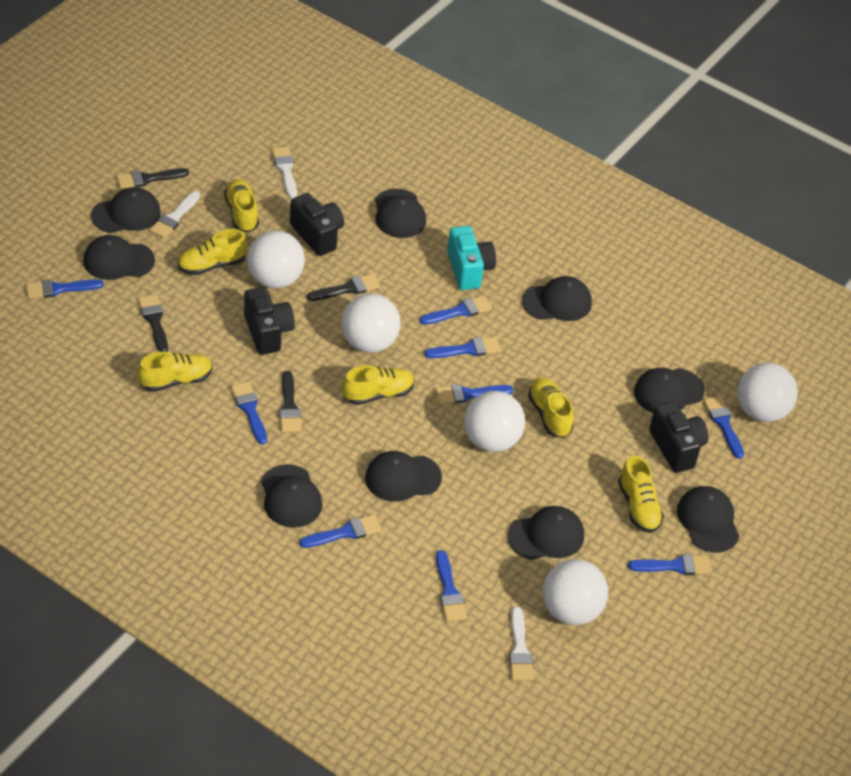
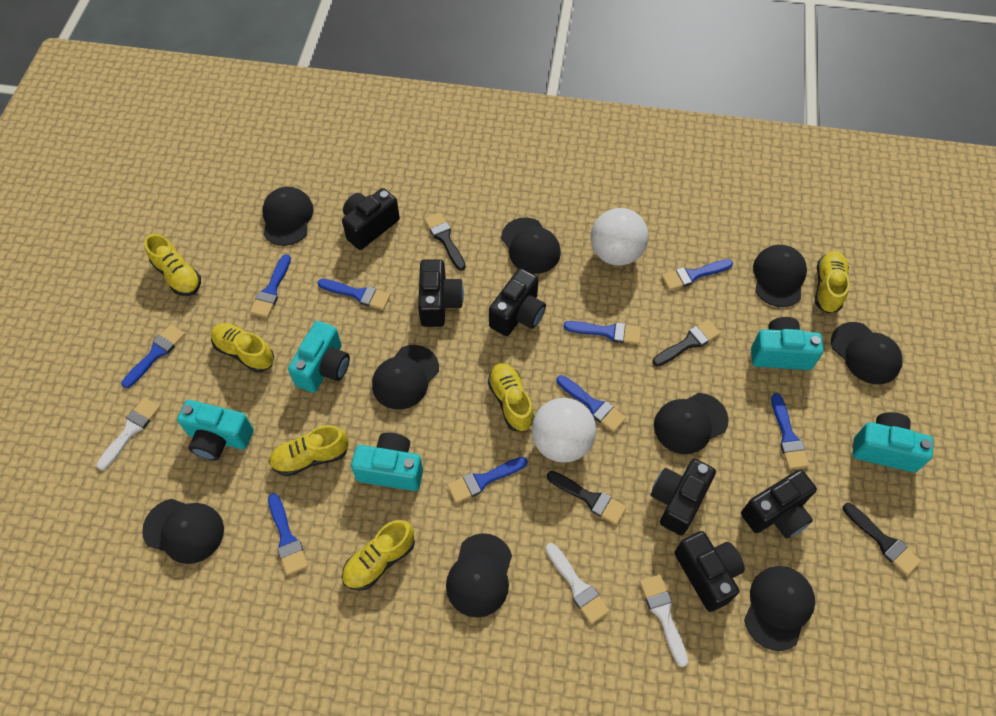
black camera: 3 -> 6
turquoise camera: 1 -> 5
white ball: 5 -> 2

